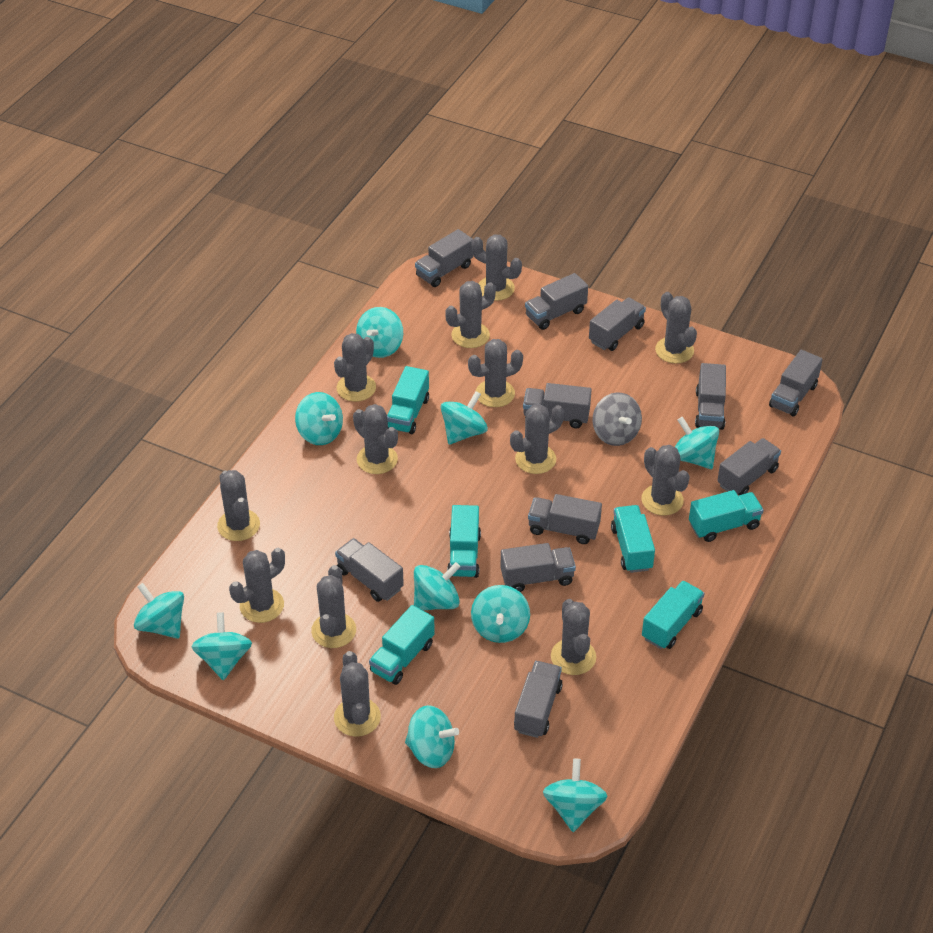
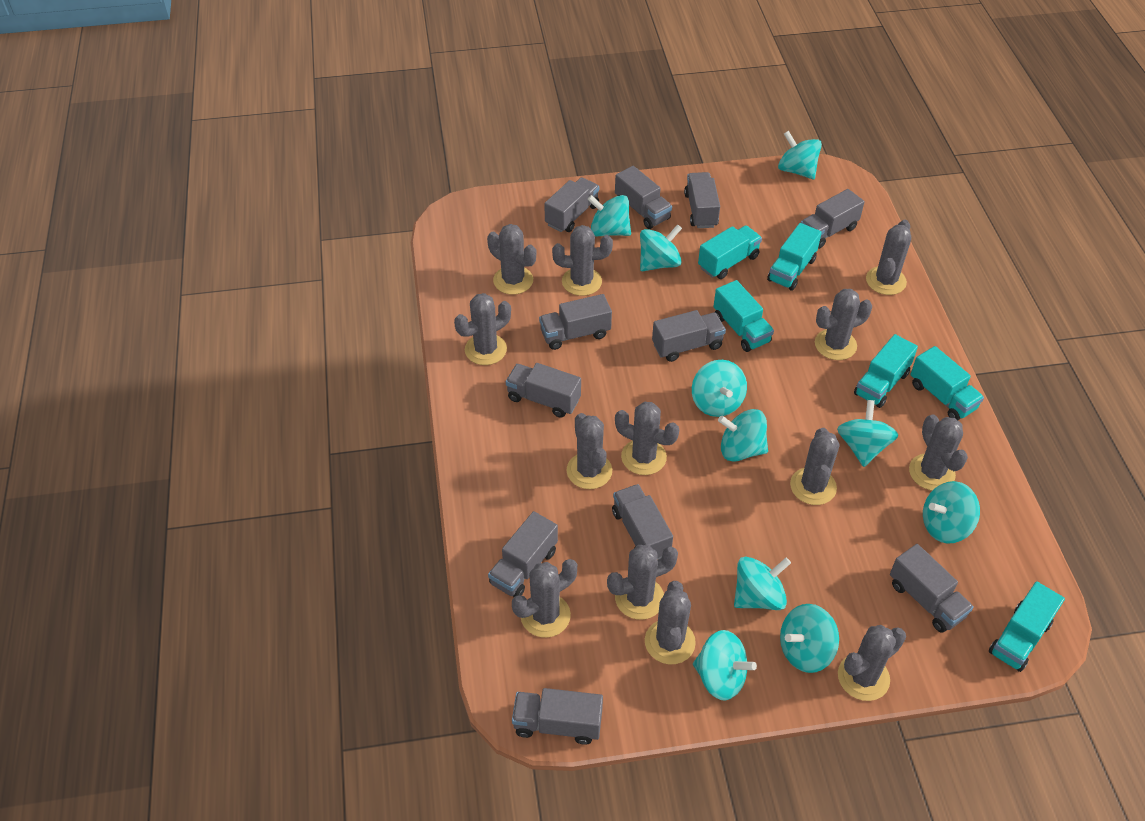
grey spinning top: 1 -> 0

